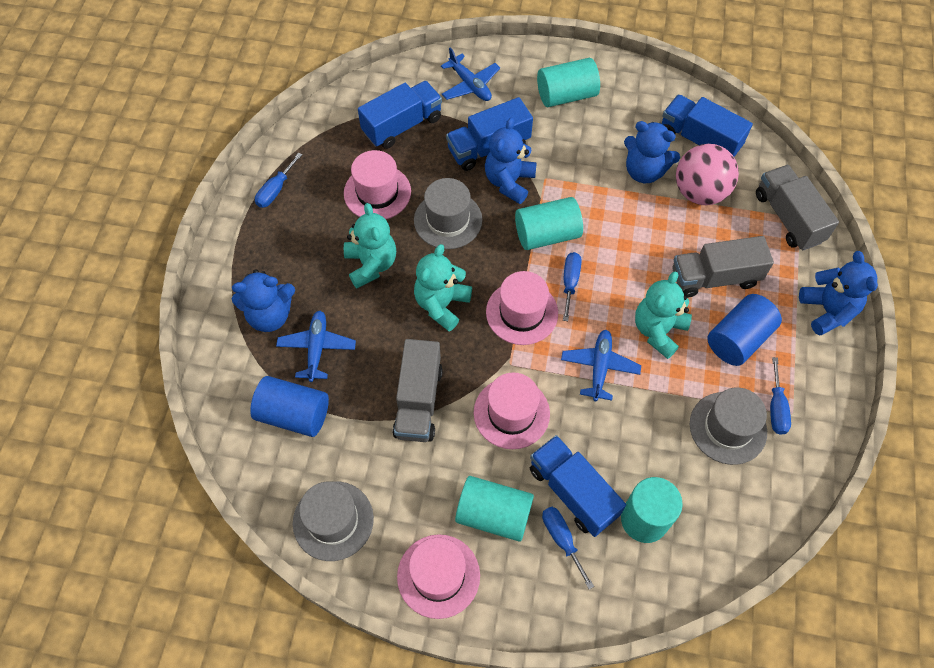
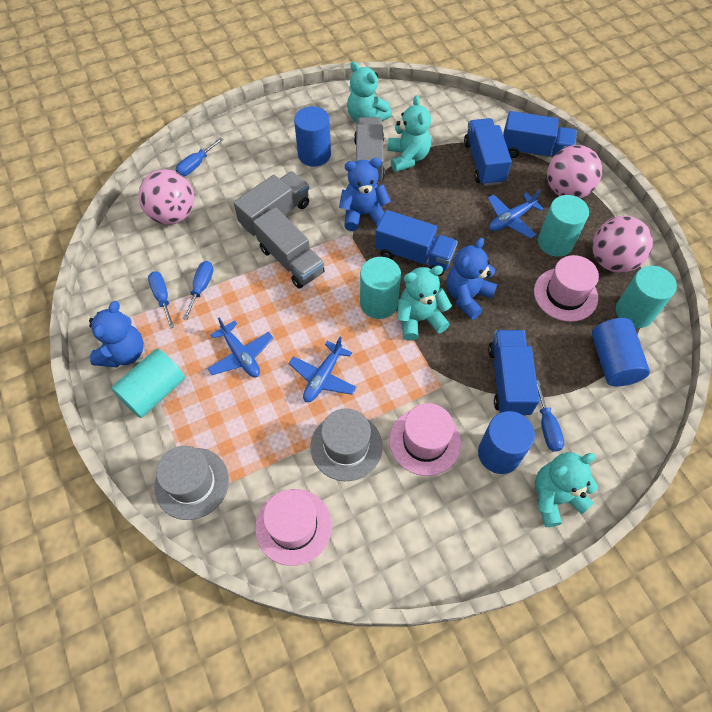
blue cylinder: 2 -> 3
blue teddy bear: 4 -> 3
grey hat: 3 -> 2
pink ball: 1 -> 3
pink hat: 4 -> 3
turquoise teddy bear: 3 -> 4

